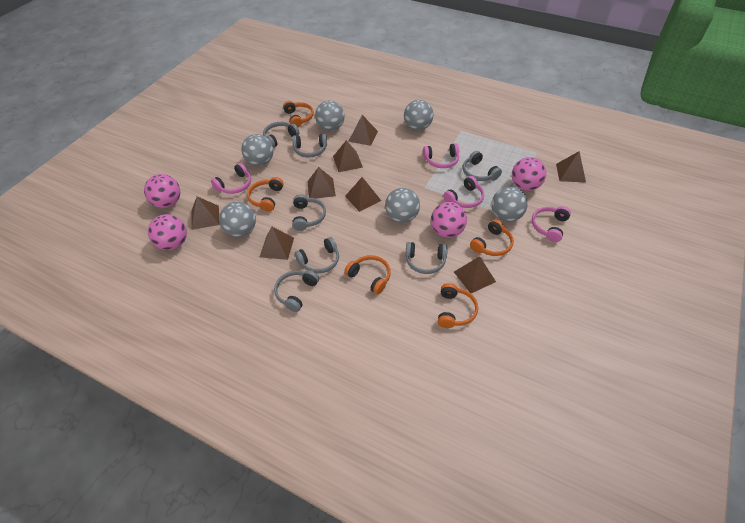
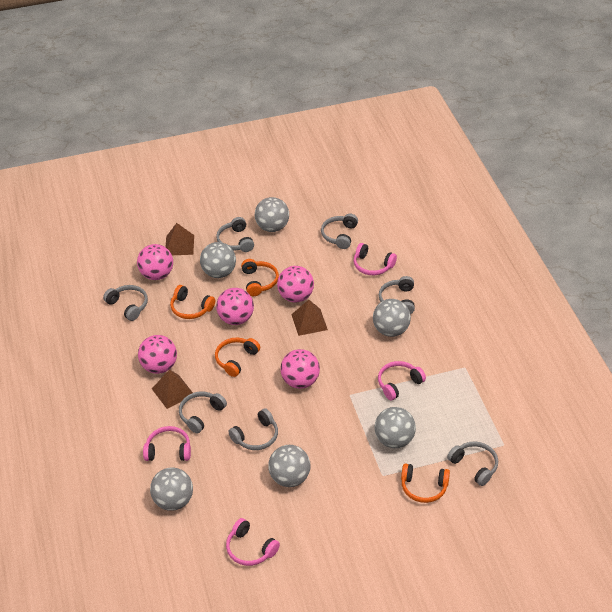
brown pyramid: 8 -> 3
orange headphones: 5 -> 4
pink ball: 4 -> 5

